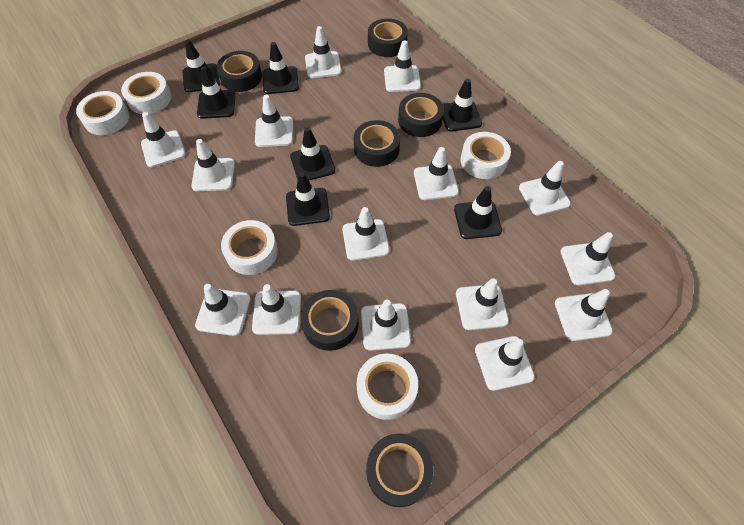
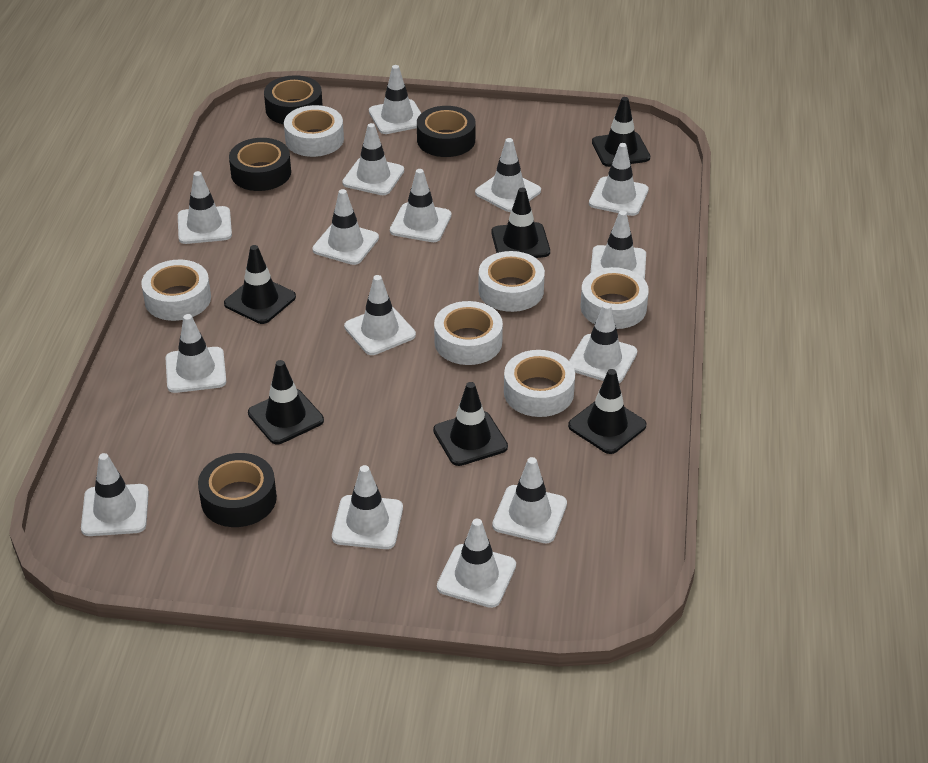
black tape: 6 -> 4
black traffic cone: 7 -> 6
white tape: 5 -> 6

